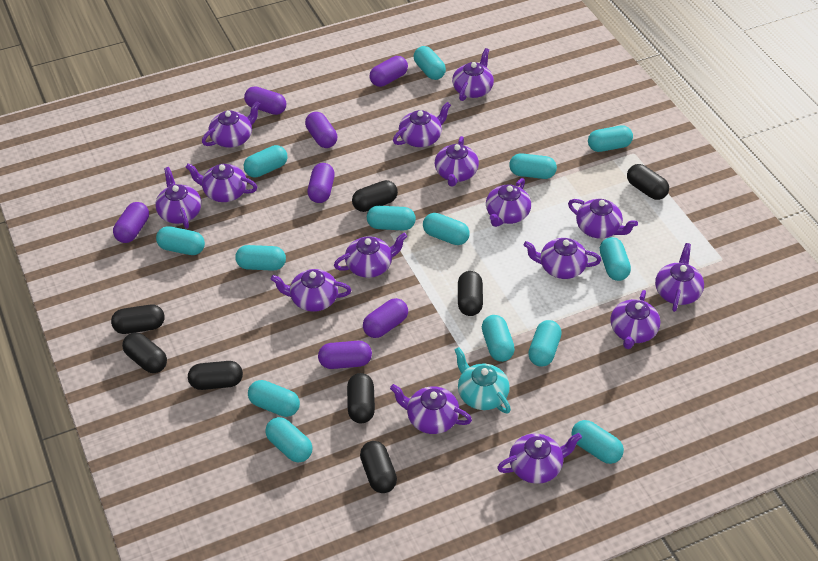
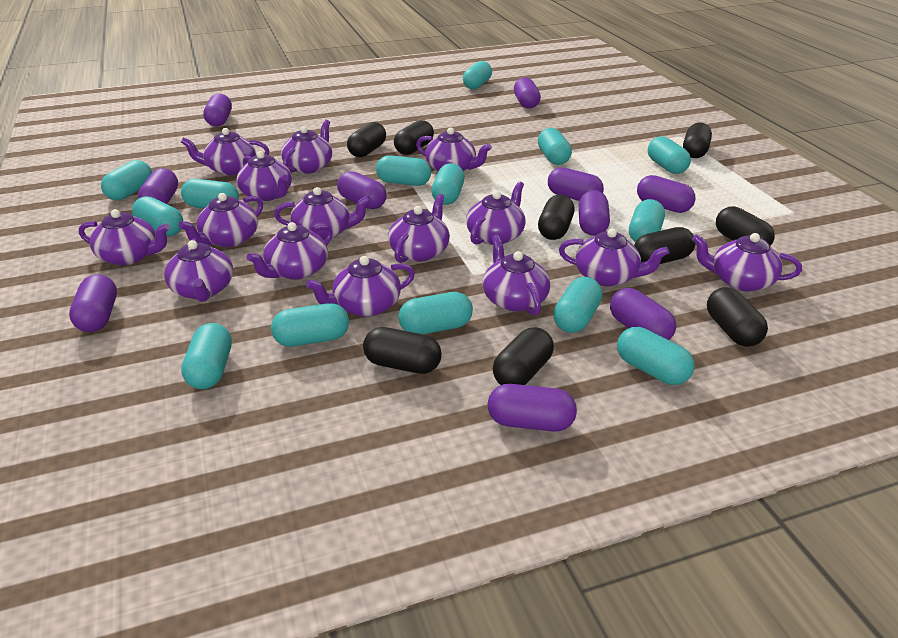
black capsule: 8 -> 9
purple capsule: 7 -> 10
turquoise teapot: 1 -> 0

